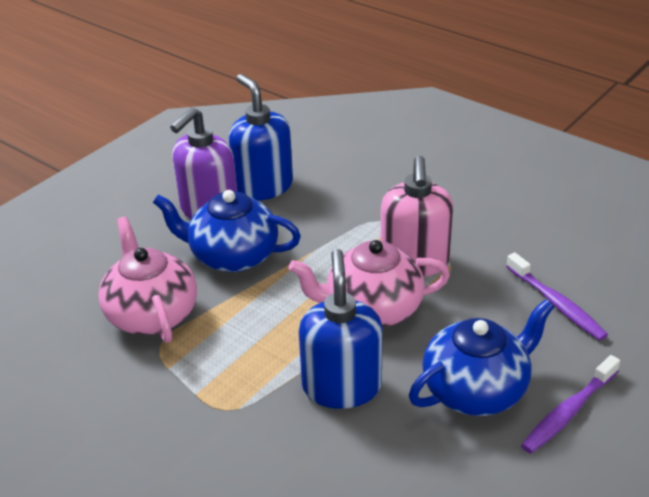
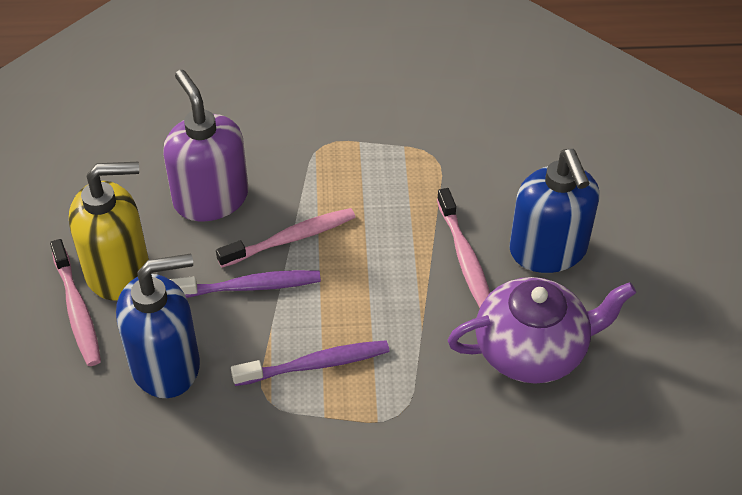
blue teapot: 2 -> 0
pink soap dispenser: 1 -> 0
pink teapot: 2 -> 0
pink toothbrush: 0 -> 3
purple teapot: 0 -> 1
yellow soap dispenser: 0 -> 1

